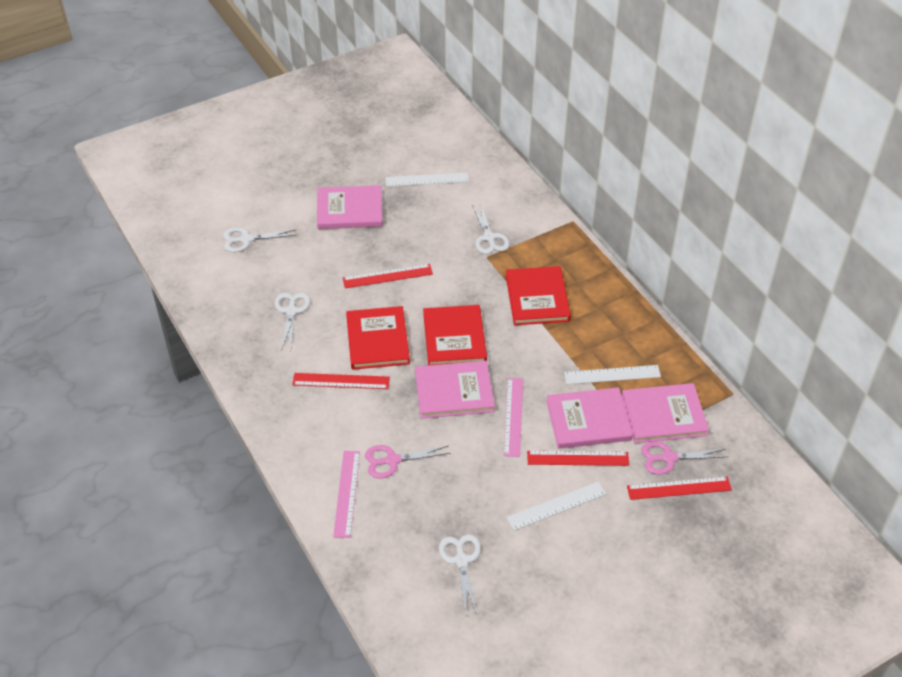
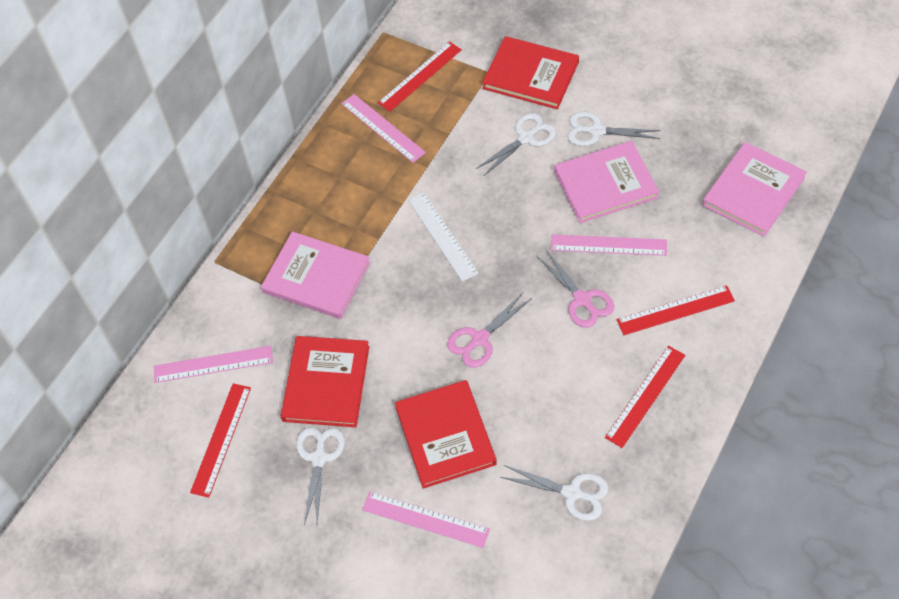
pink book: 4 -> 3
pink ruler: 2 -> 4
white ruler: 3 -> 1

